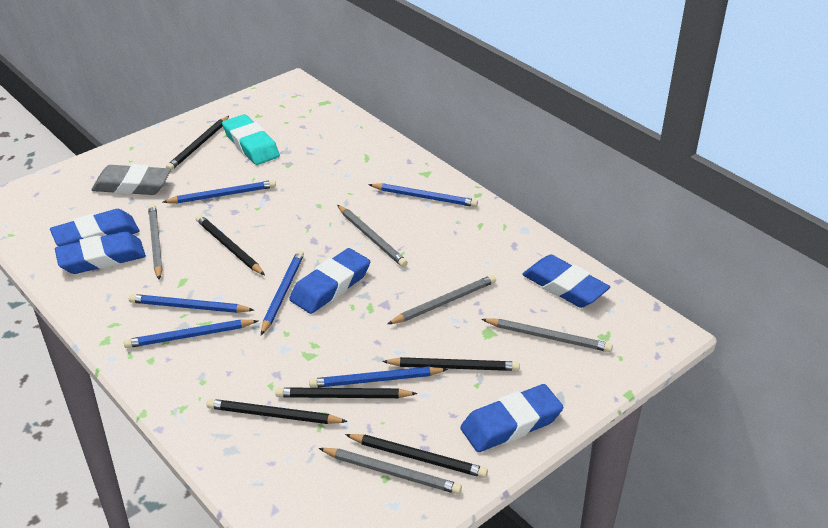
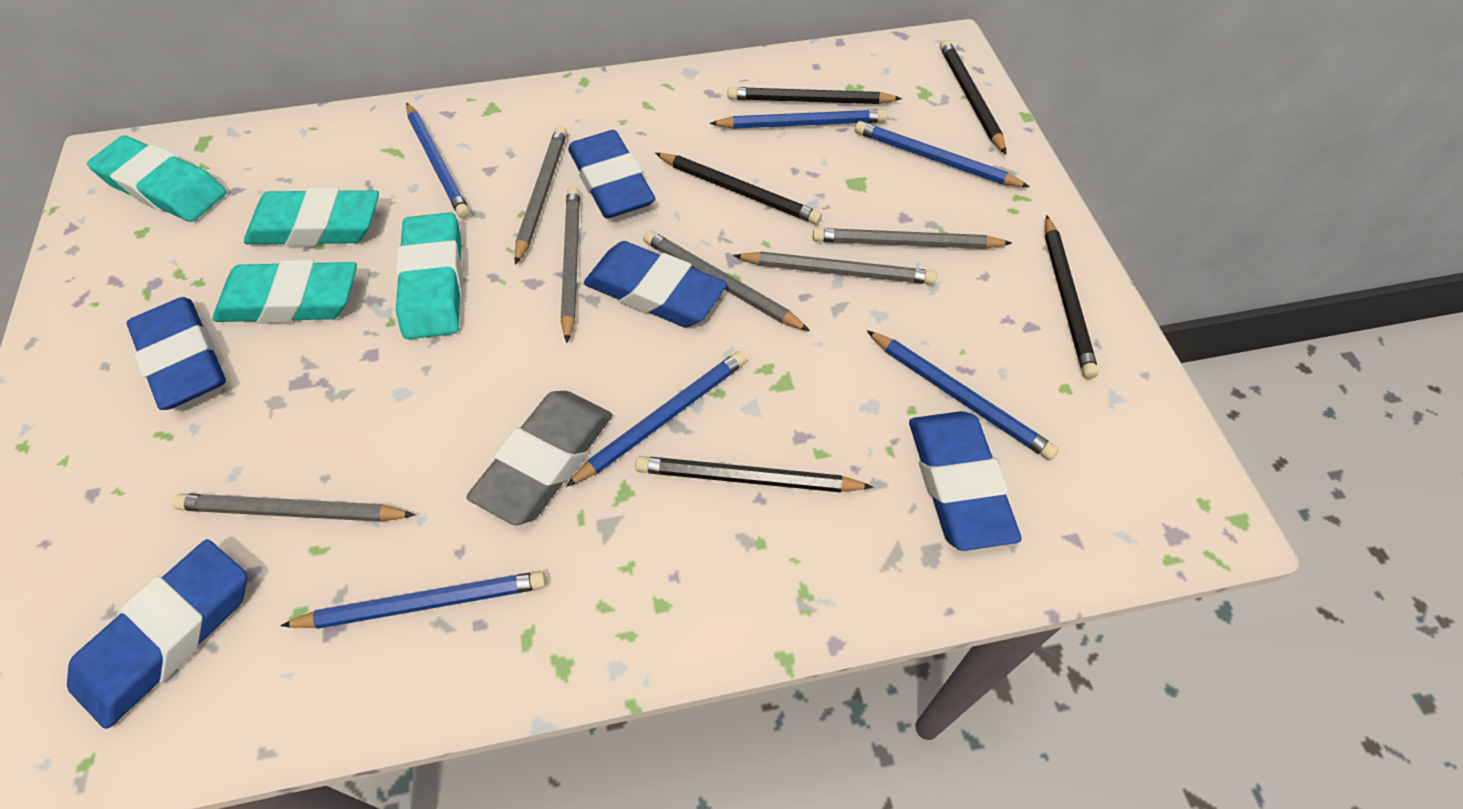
black pencil: 6 -> 5
grey pencil: 5 -> 6
turquoise eraser: 1 -> 4

